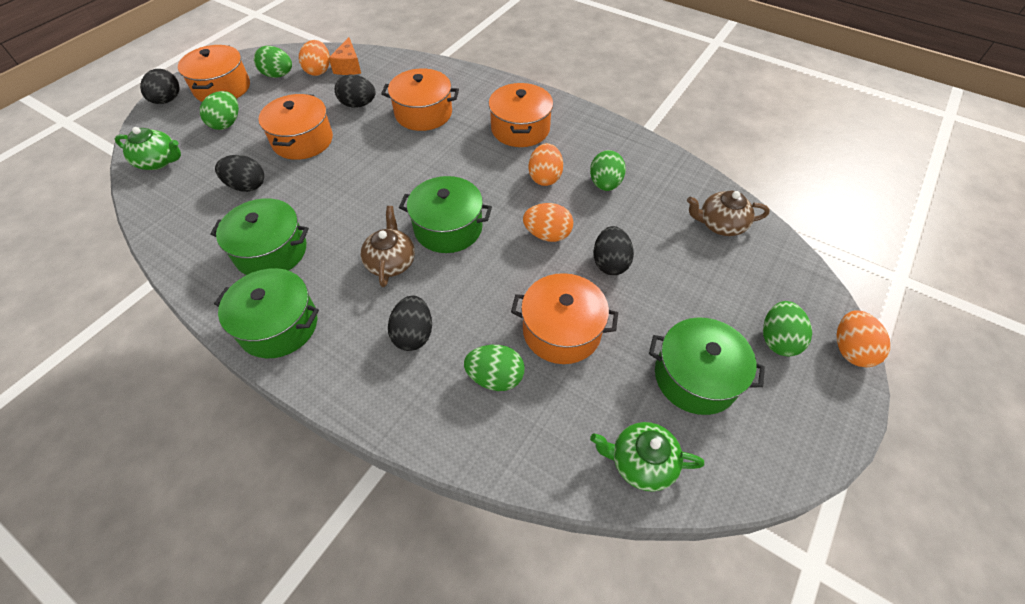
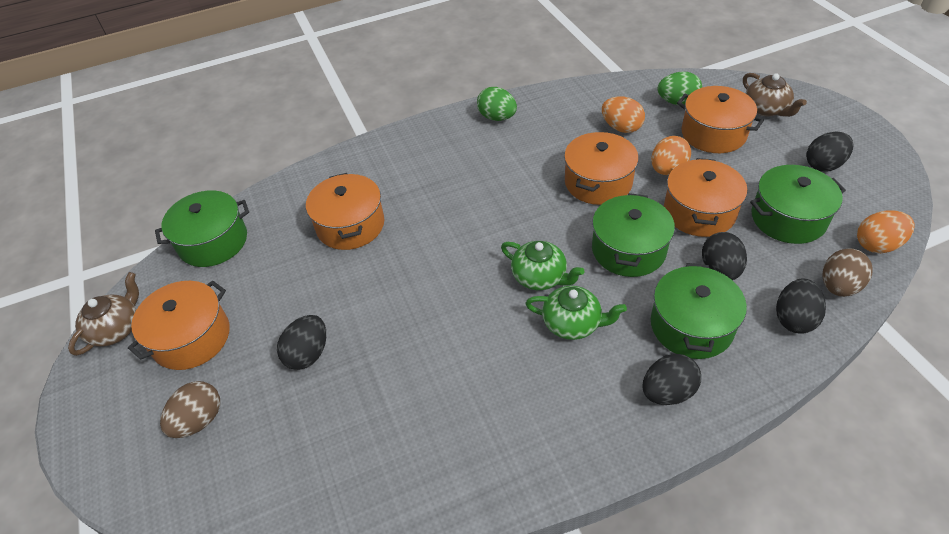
brown egg: 0 -> 2
green egg: 5 -> 2
orange cheese: 1 -> 0
orange egg: 4 -> 3

